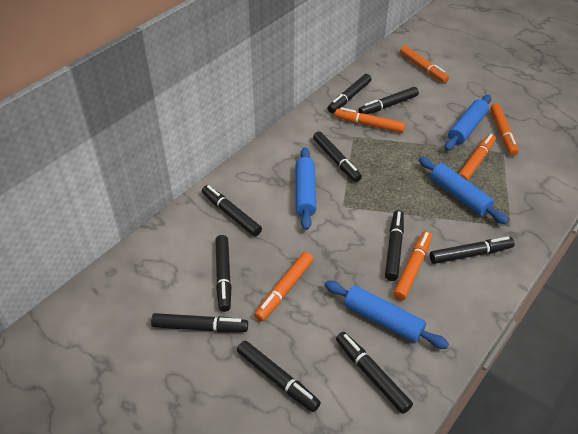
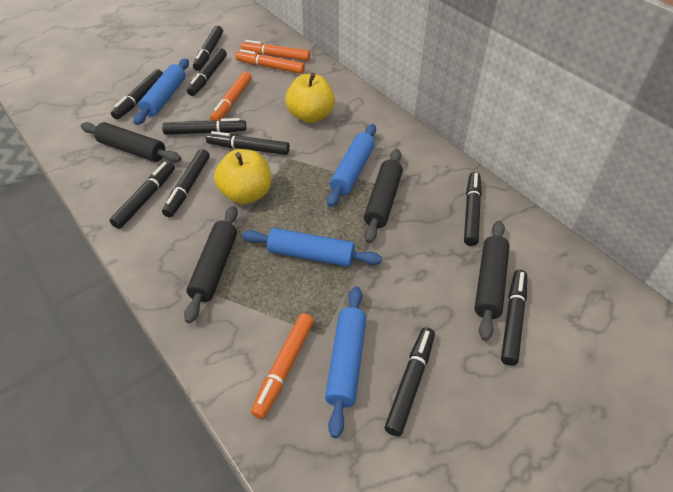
black rolling pin: 0 -> 4
orange marker: 6 -> 4
yellow apple: 0 -> 2

